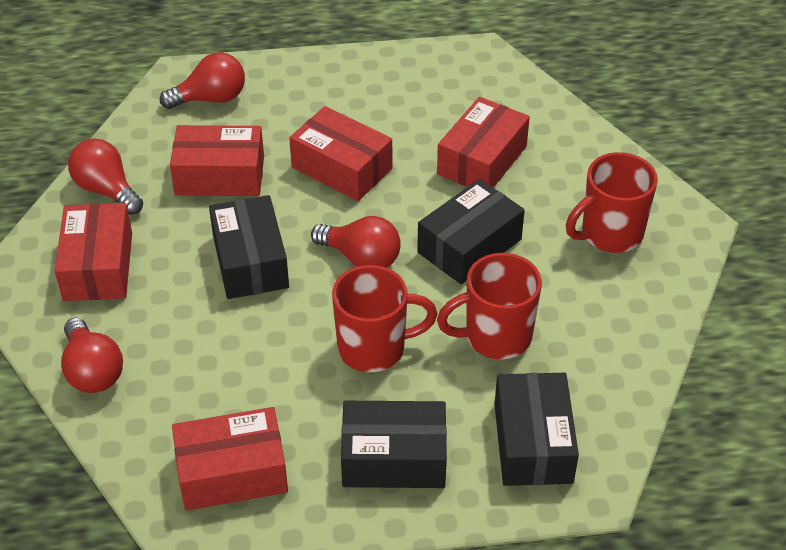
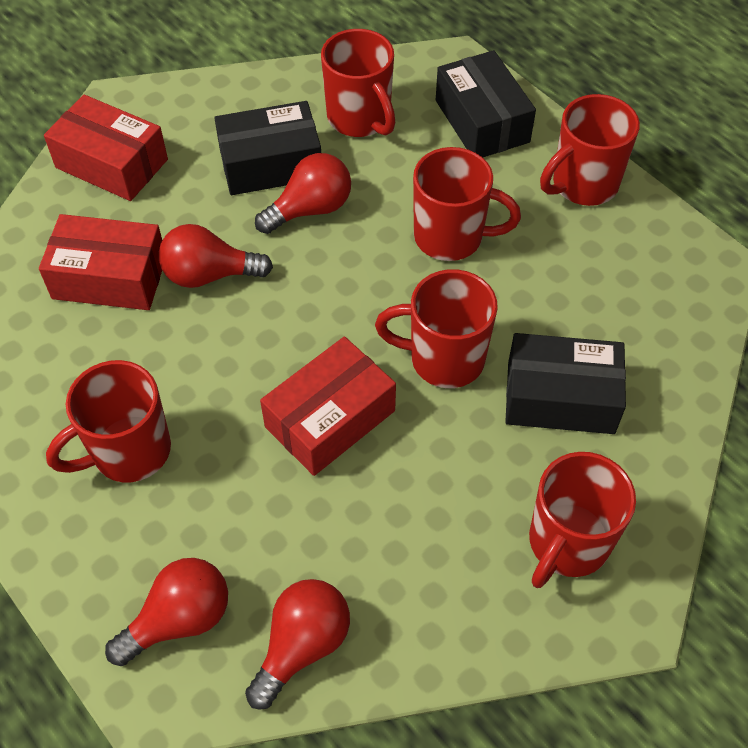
black box: 4 -> 3
red box: 5 -> 3
red mug: 3 -> 6

